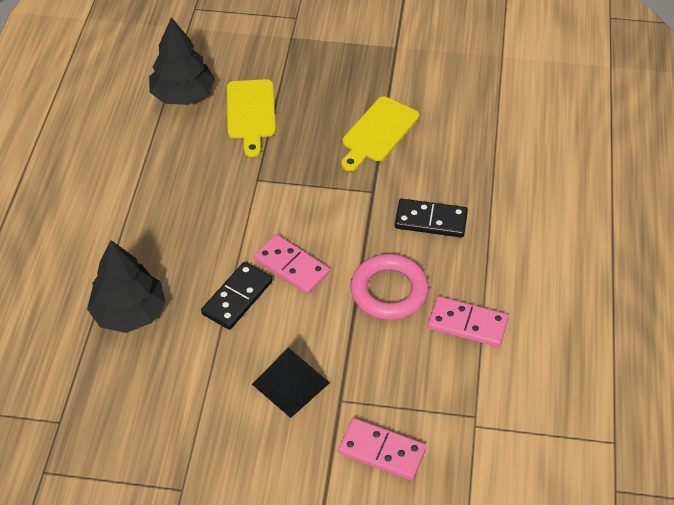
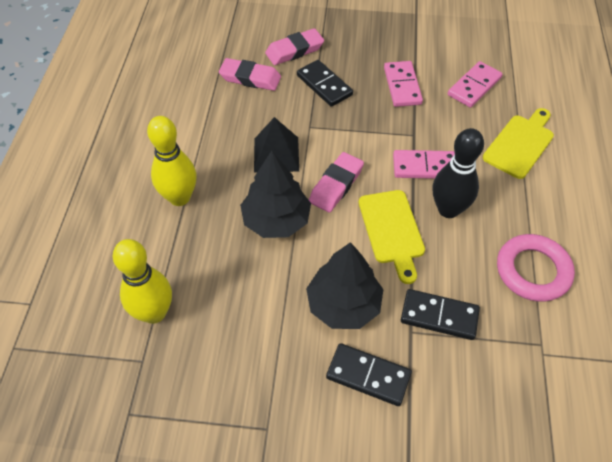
black bowling pin: 0 -> 1
black domino: 2 -> 3
pink eraser: 0 -> 3
yellow bowling pin: 0 -> 2

